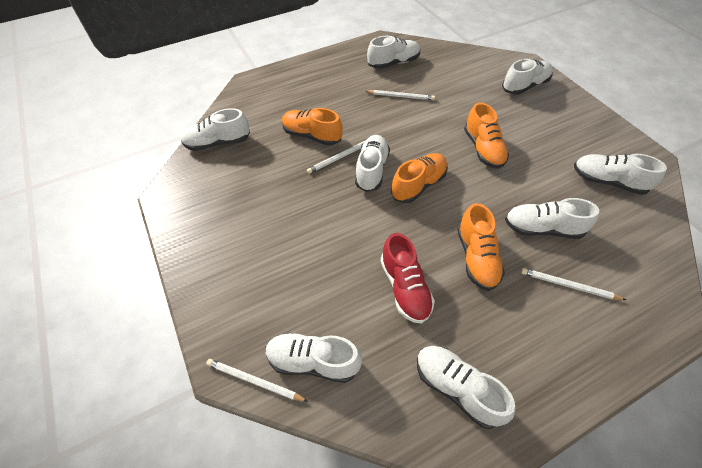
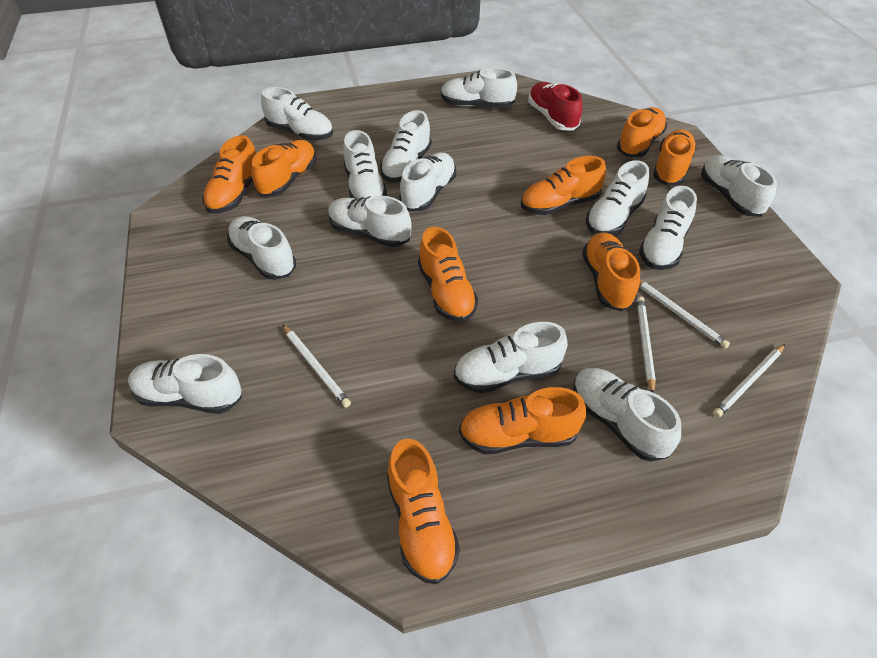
orange shoe: 4 -> 9
white shoe: 8 -> 13

